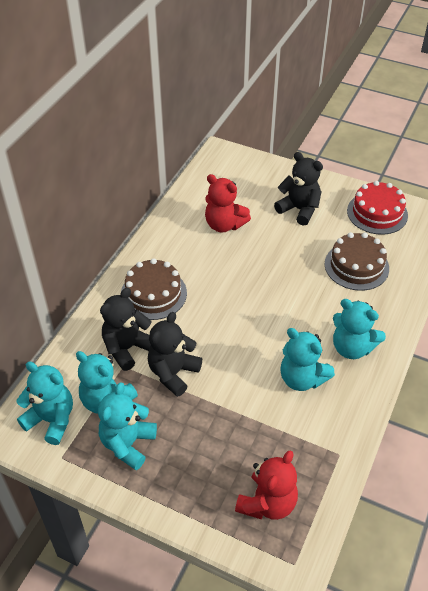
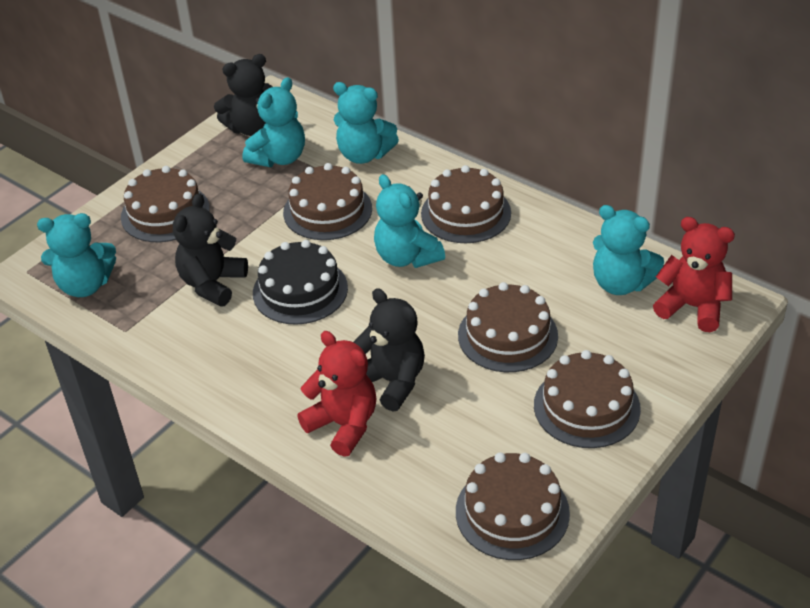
black cake: 0 -> 1
brown cake: 2 -> 6
red cake: 1 -> 0

